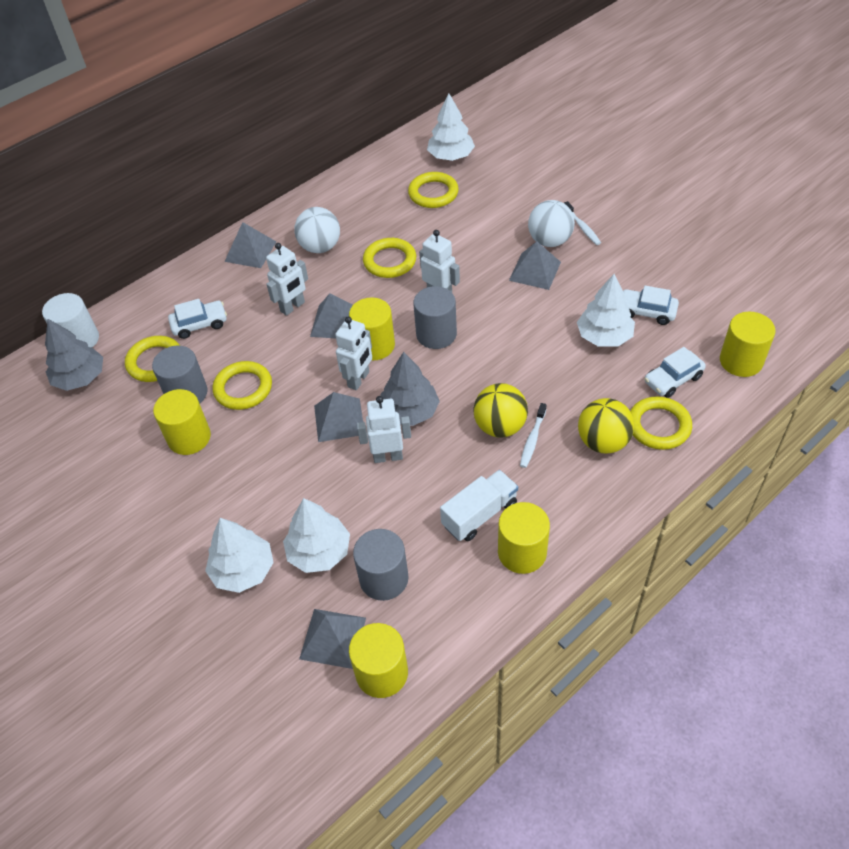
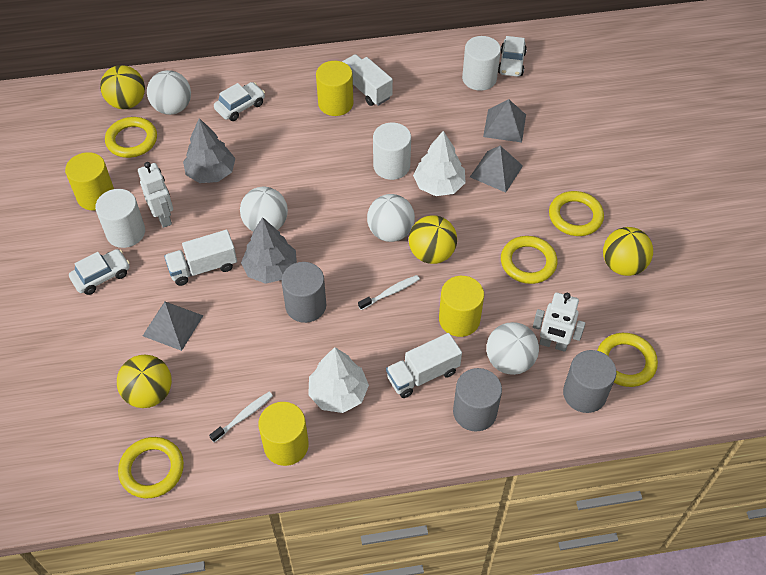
grey pyramid: 5 -> 3
white ball: 2 -> 4
white cylinder: 1 -> 3
white robot: 4 -> 2
white tree: 4 -> 2
white truck: 1 -> 3
yellow ball: 2 -> 4
yellow cylinder: 5 -> 4

